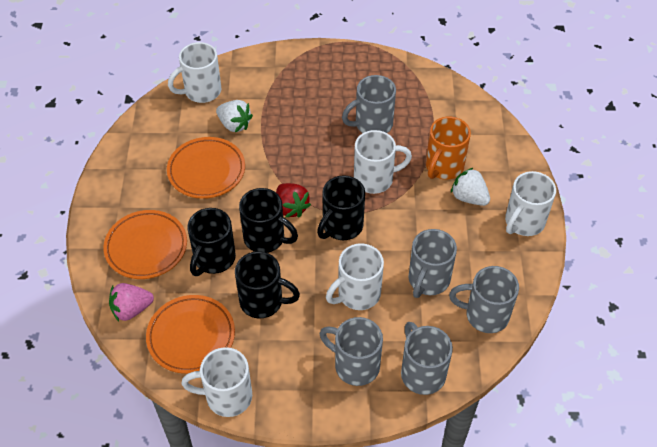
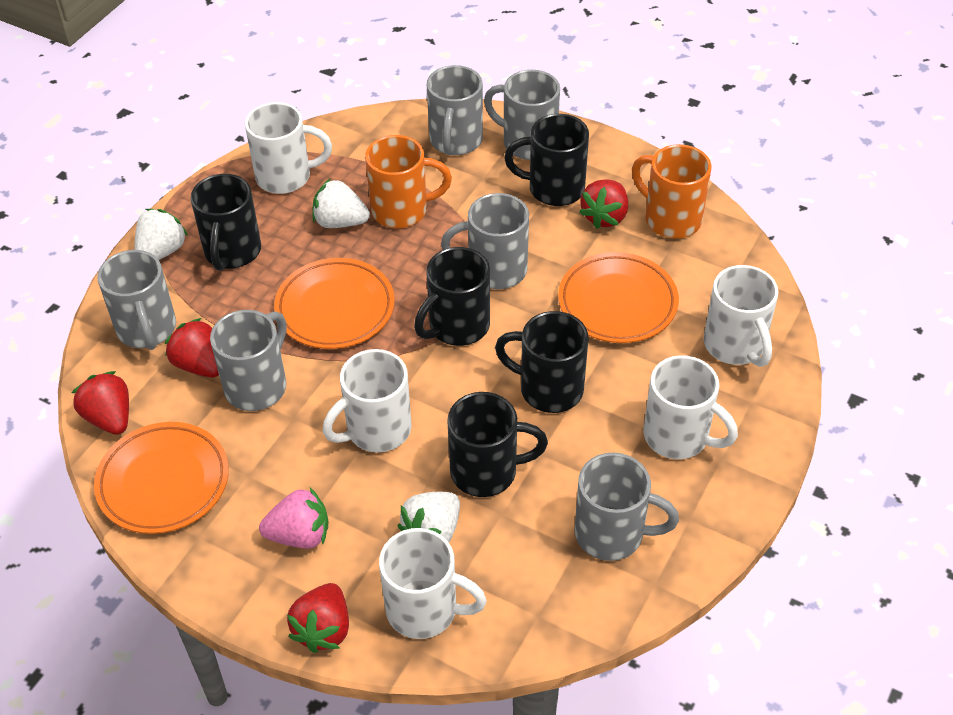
black mug: 4 -> 5
grey mug: 5 -> 6
orange mug: 1 -> 2
red strawberry: 1 -> 4
white strawberry: 2 -> 3

